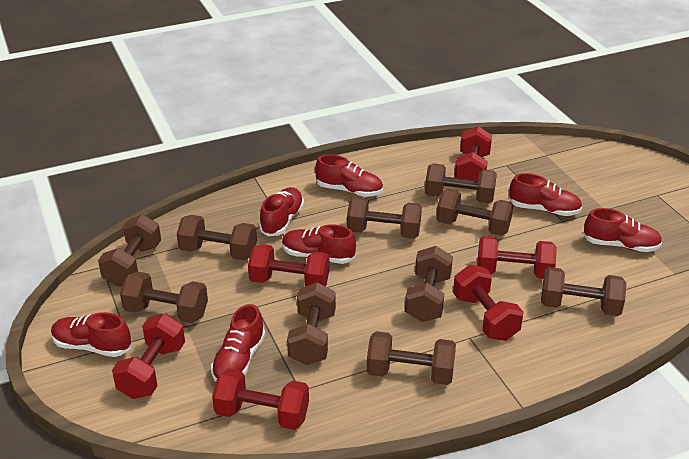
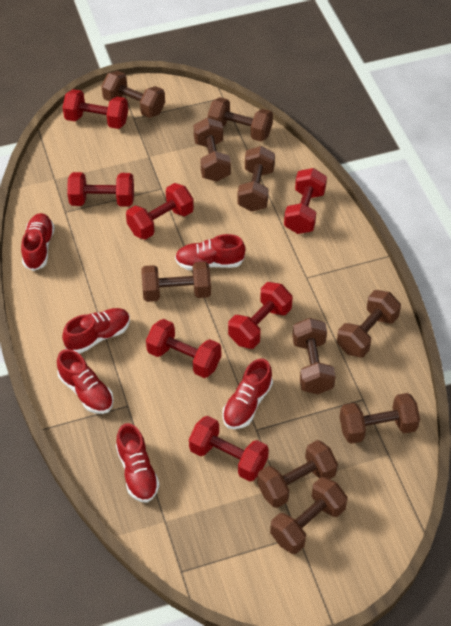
red dumbbell: 6 -> 7
red shoe: 7 -> 6

